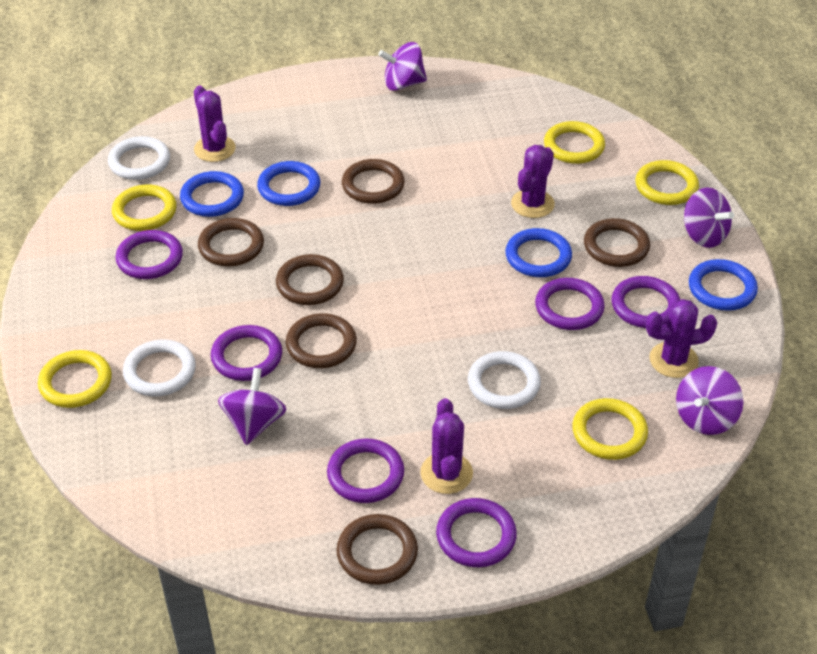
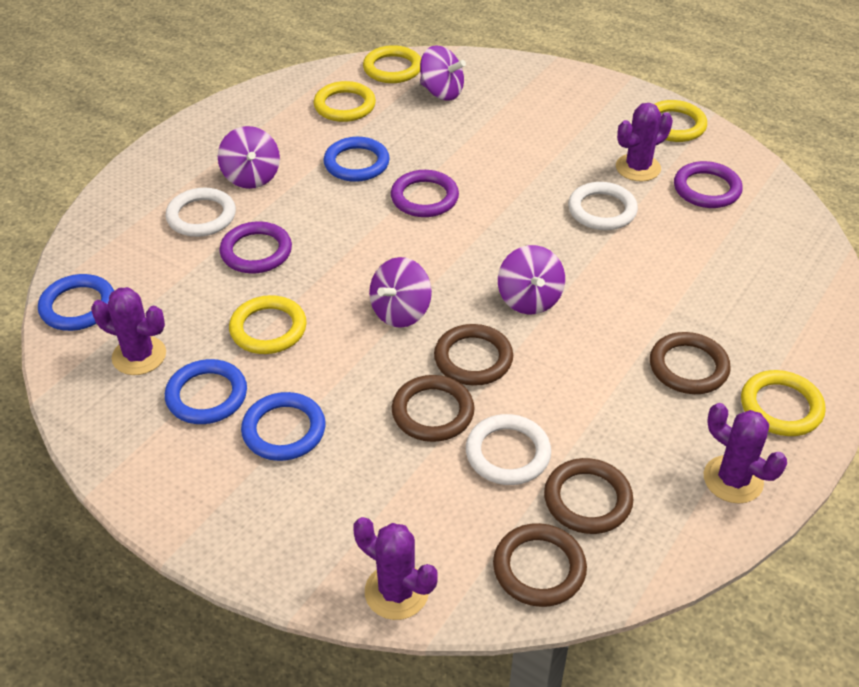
brown ring: 6 -> 5
purple ring: 6 -> 3

